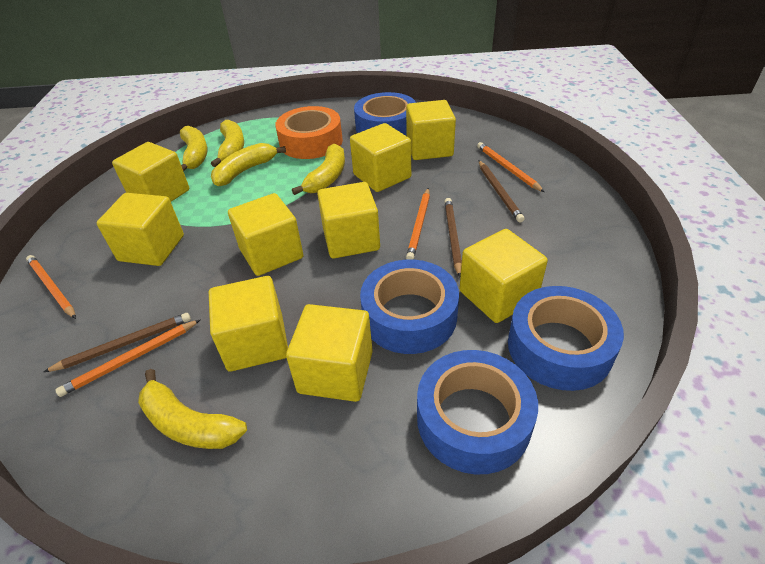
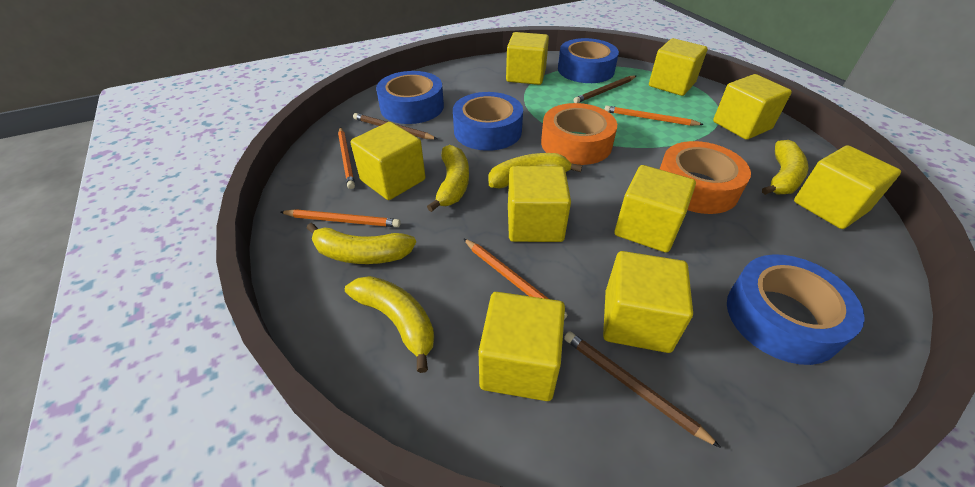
orange tape: 1 -> 2

